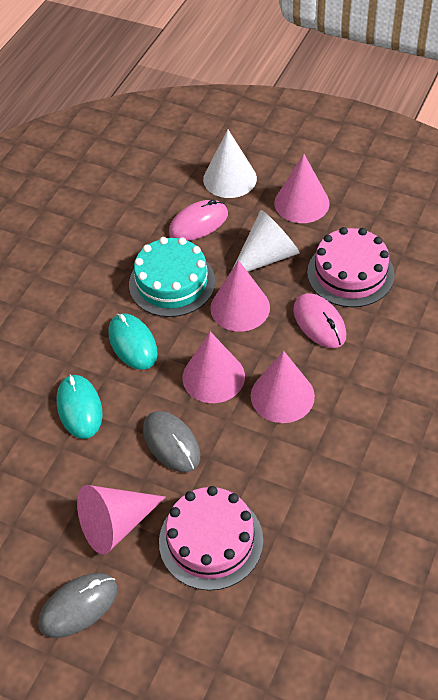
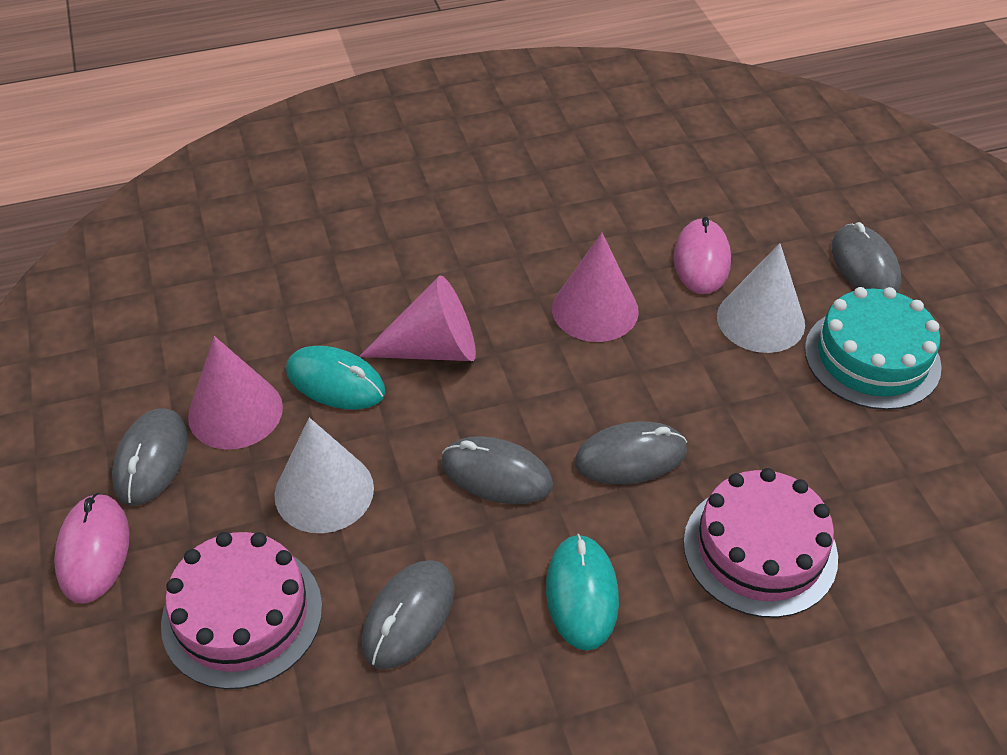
grey mouse: 2 -> 5
pink cone: 5 -> 3

